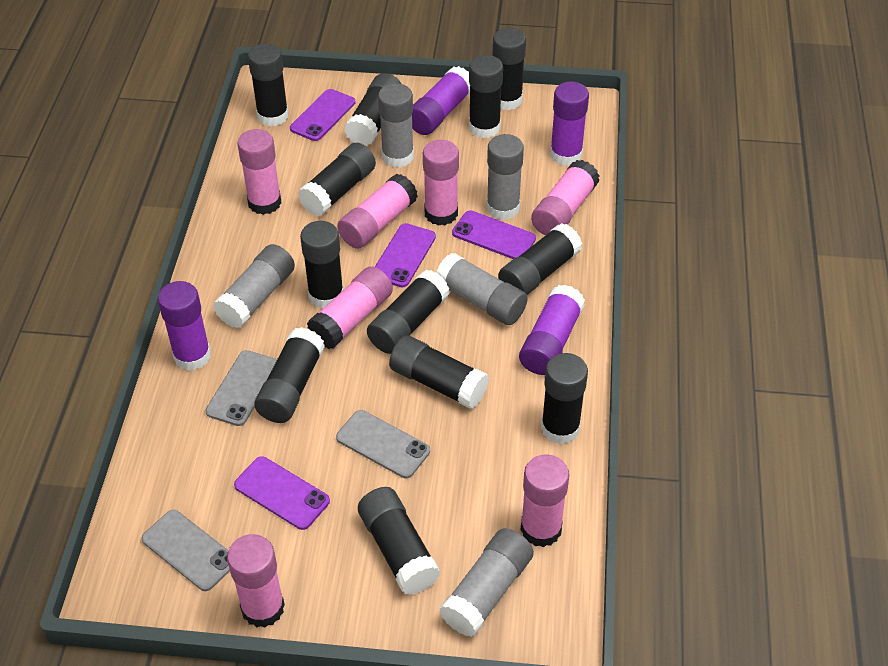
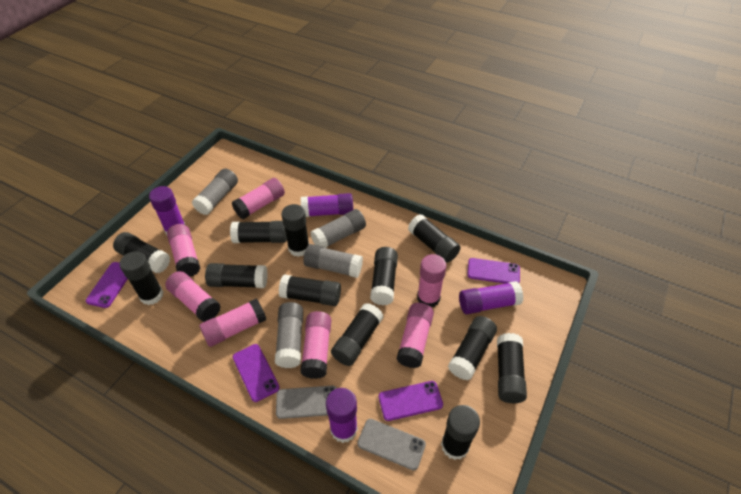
grey glue stick: 5 -> 4
grey phone: 3 -> 2

